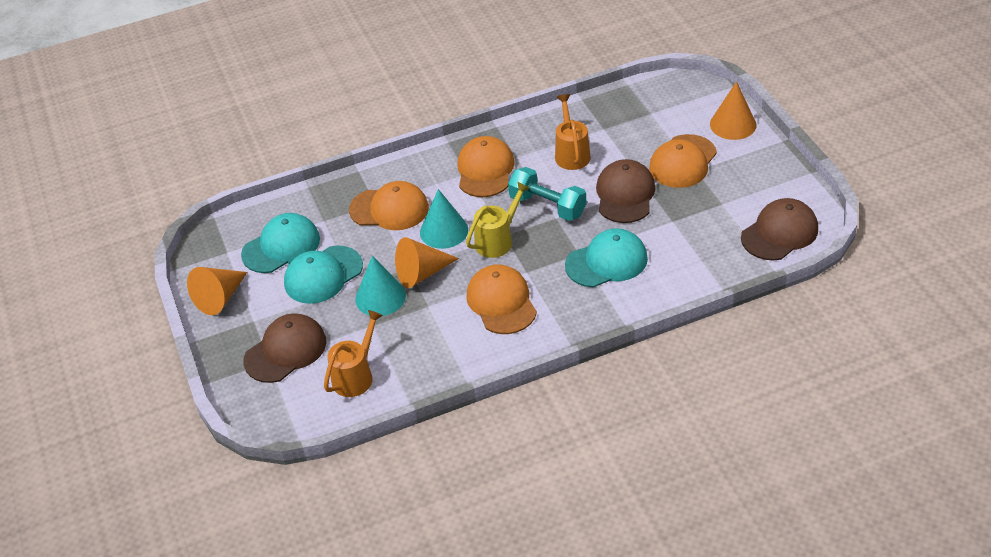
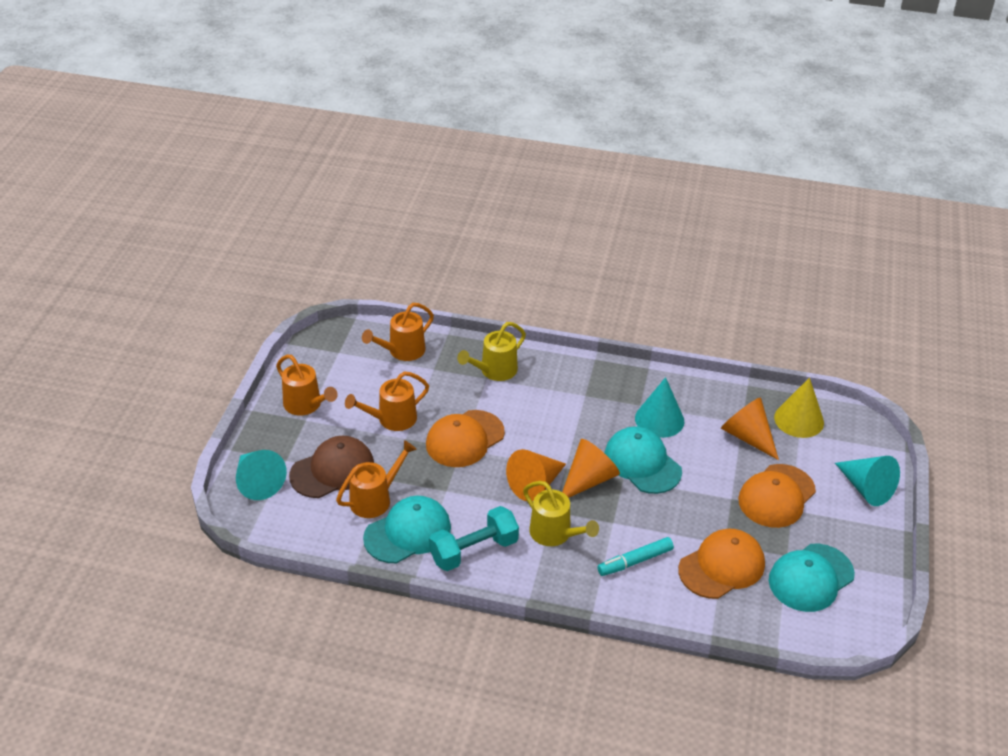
brown cap: 3 -> 1
orange cap: 4 -> 3
orange watering can: 2 -> 4
turquoise cone: 2 -> 3
turquoise marker: 0 -> 1
yellow cone: 0 -> 1
yellow watering can: 1 -> 2

